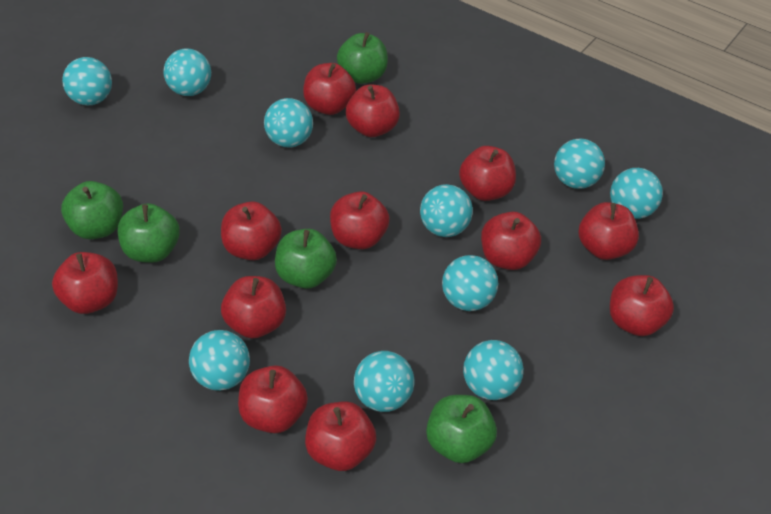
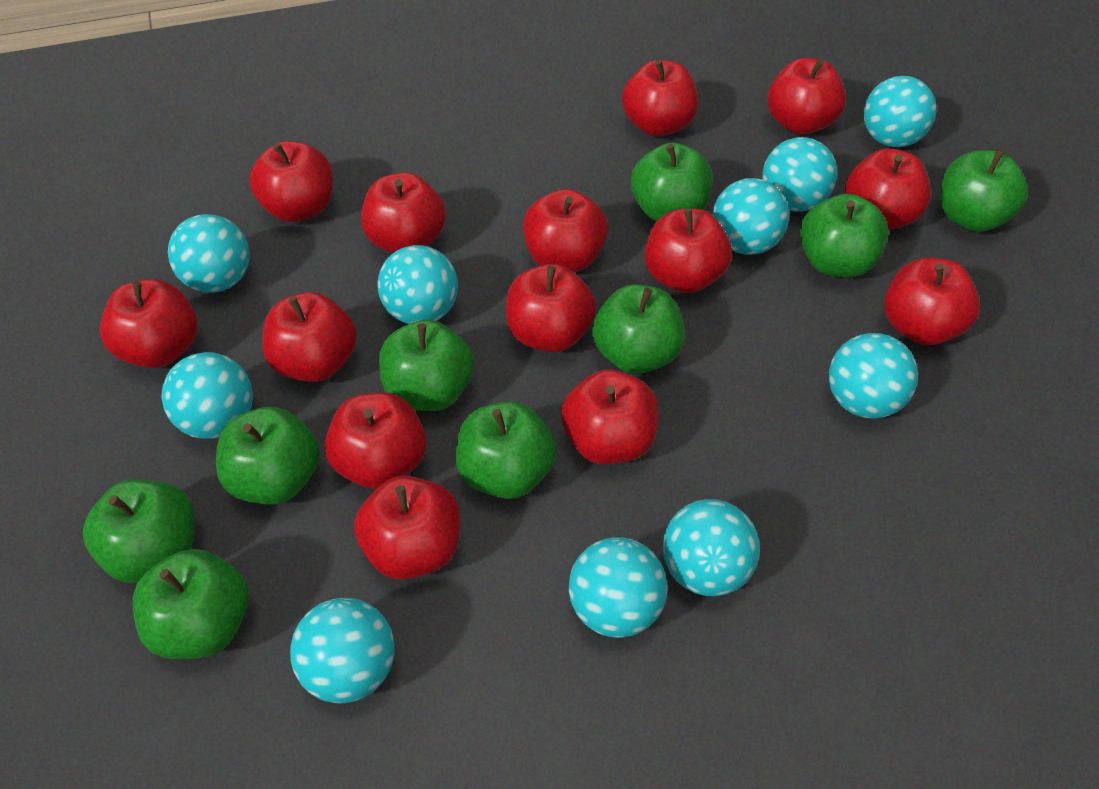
green apple: 5 -> 9
red apple: 12 -> 14

